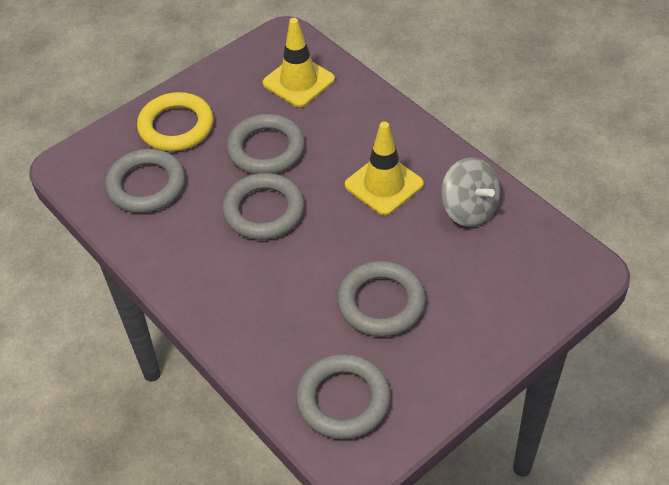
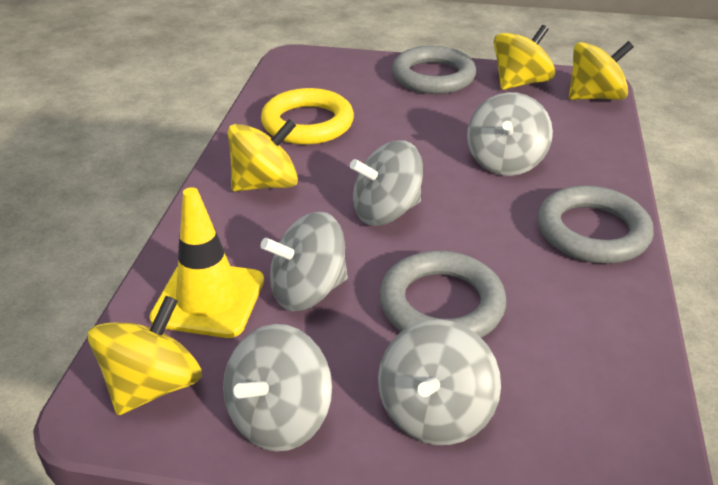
grey ring: 5 -> 3
grey spinning top: 1 -> 5
yellow spinning top: 0 -> 4
yellow traffic cone: 2 -> 1

